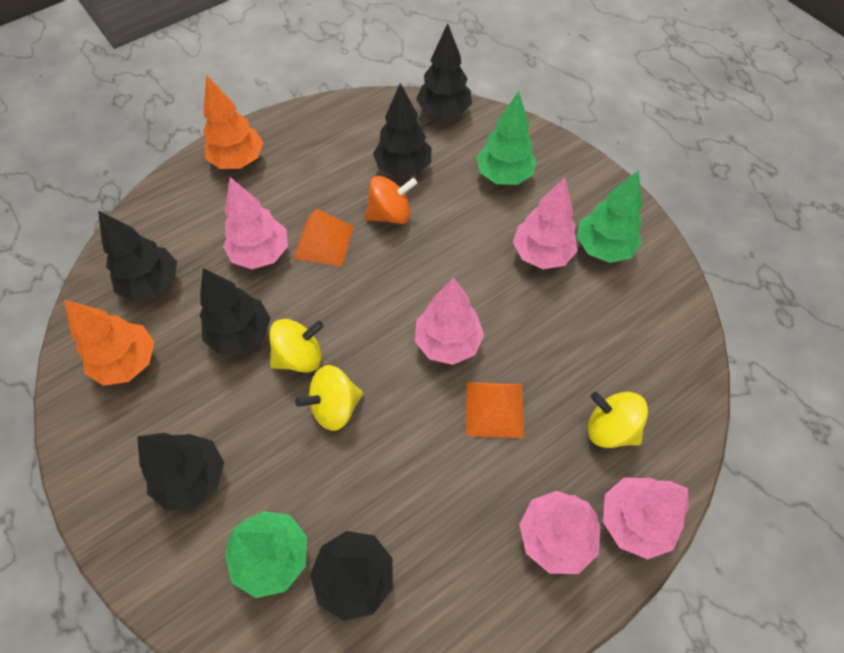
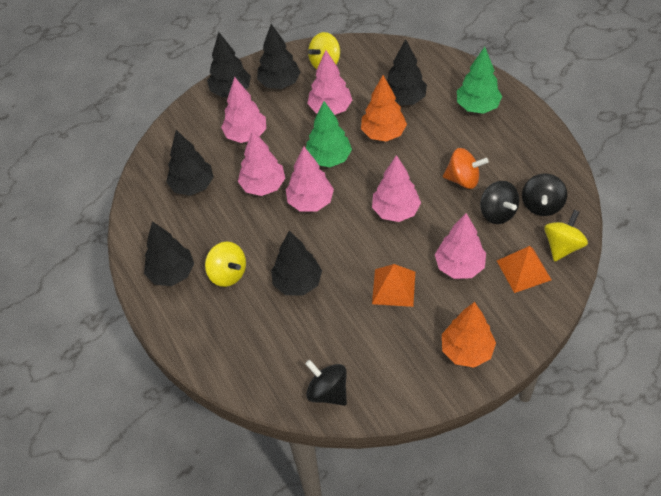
black spinning top: 0 -> 3
green tree: 3 -> 2
pink tree: 5 -> 6

